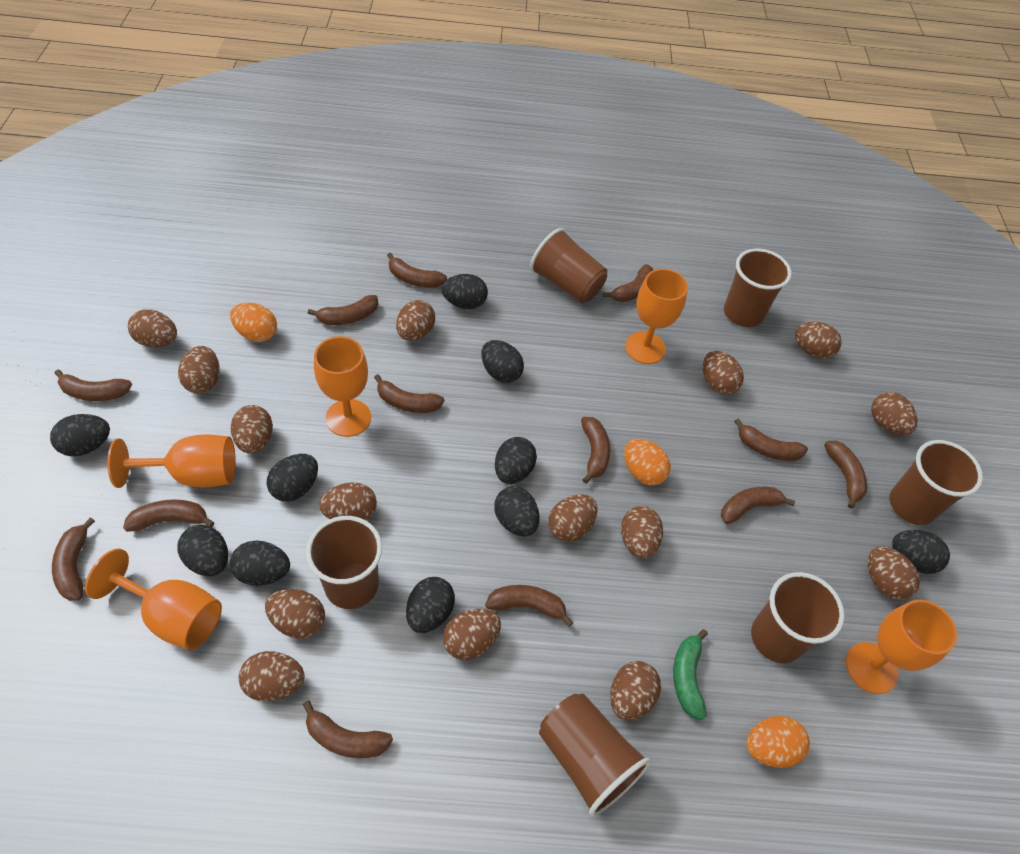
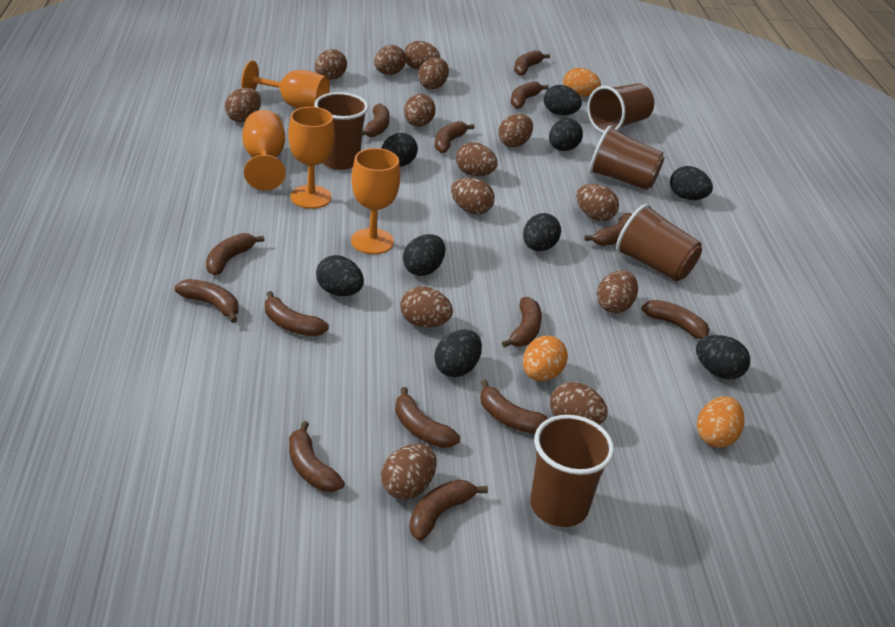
black egg: 10 -> 9
brown banana: 13 -> 14
brown cup: 6 -> 5
brown egg: 15 -> 14
green banana: 1 -> 0
orange goblet: 5 -> 4

